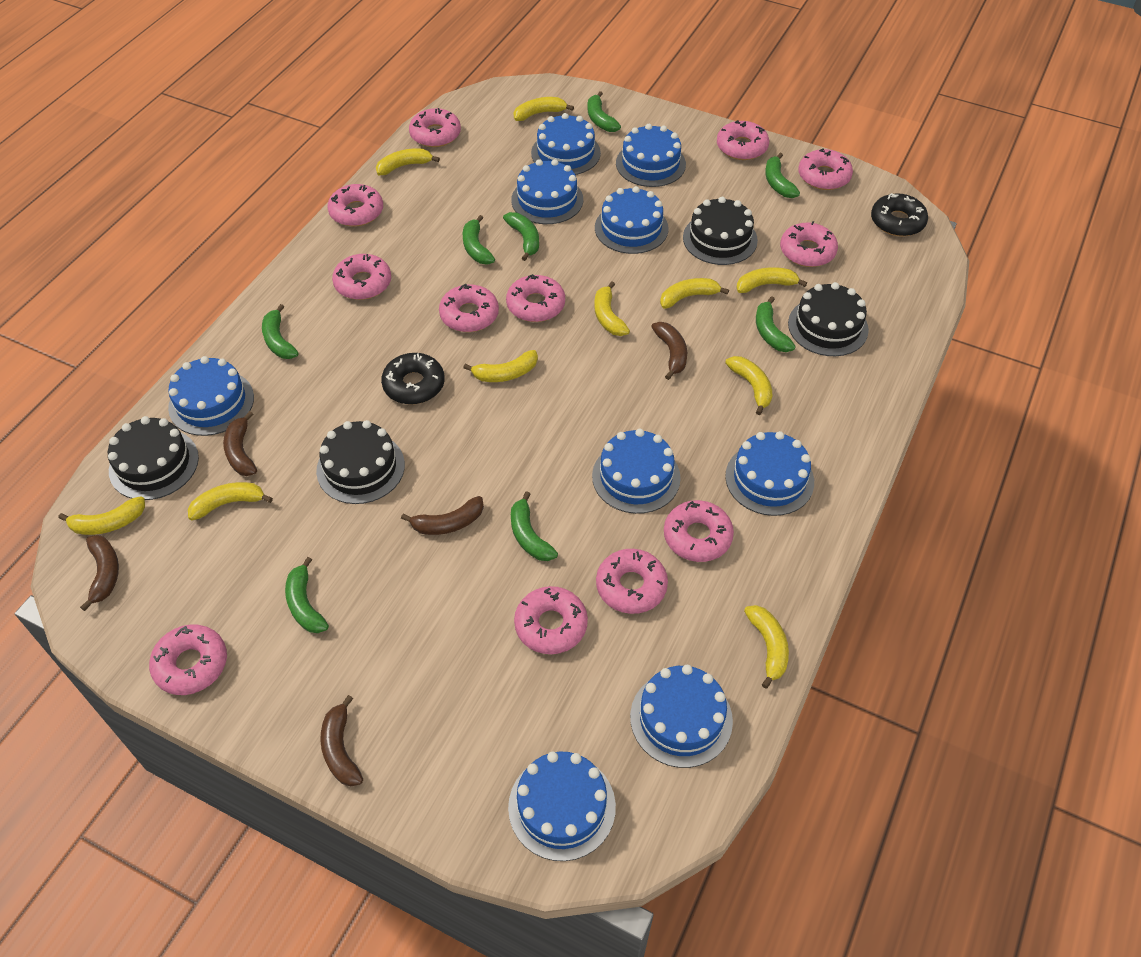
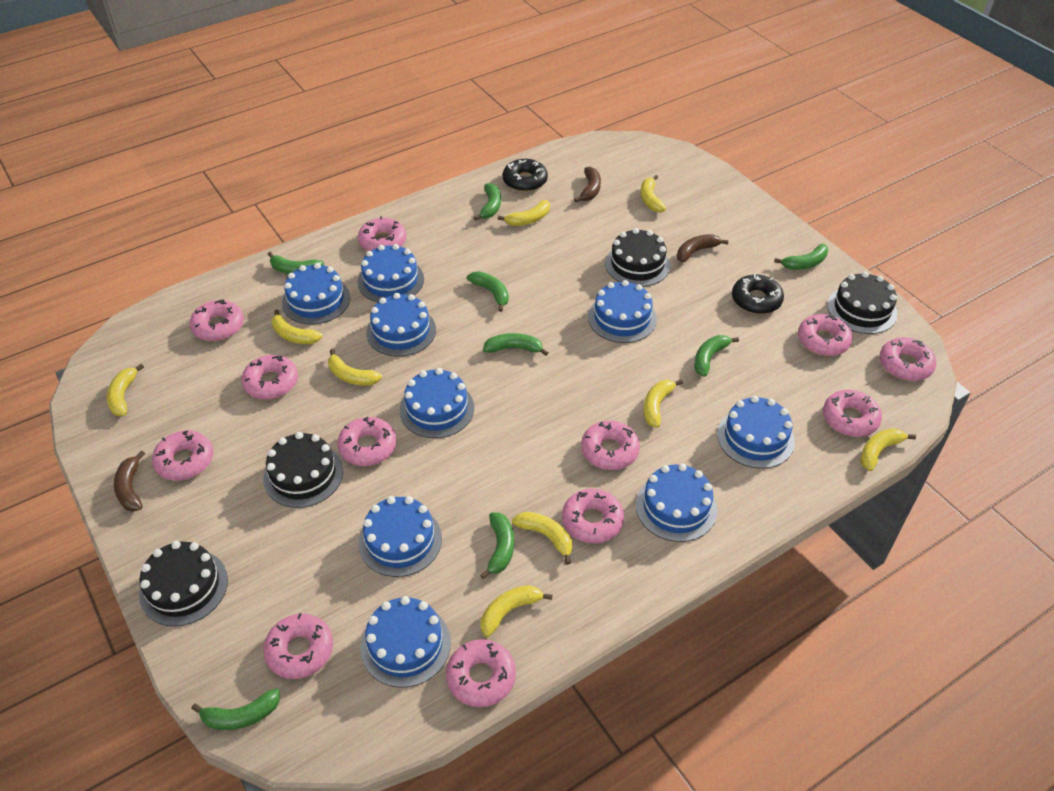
brown banana: 5 -> 3
yellow banana: 10 -> 9

